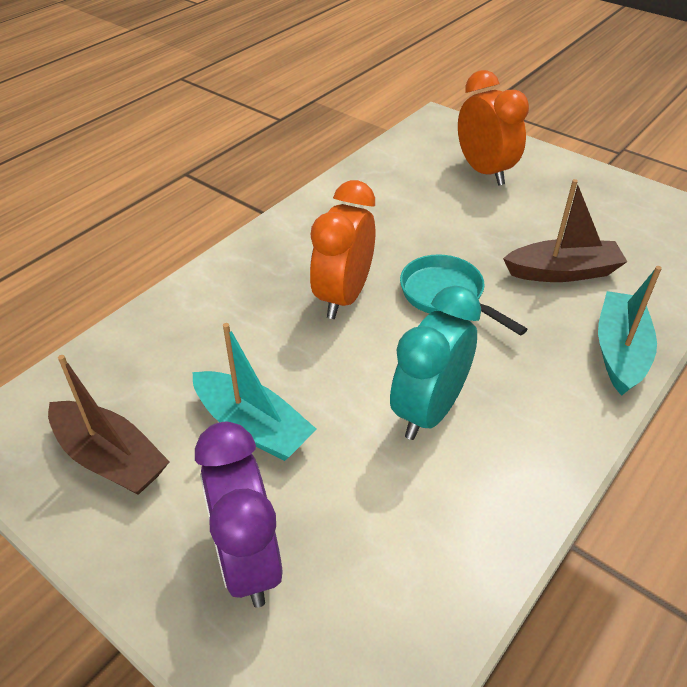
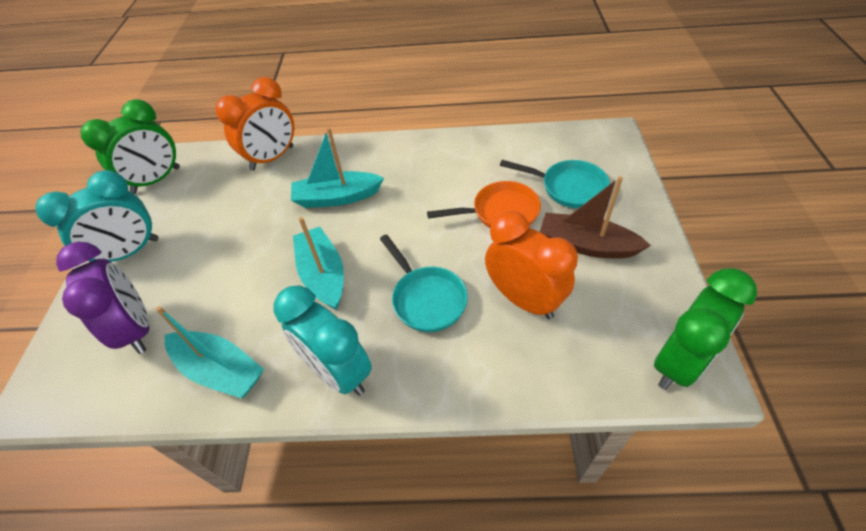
brown boat: 2 -> 1
green clock: 0 -> 2
orange pan: 0 -> 1
turquoise boat: 2 -> 3
turquoise clock: 1 -> 2
turquoise pan: 1 -> 2

